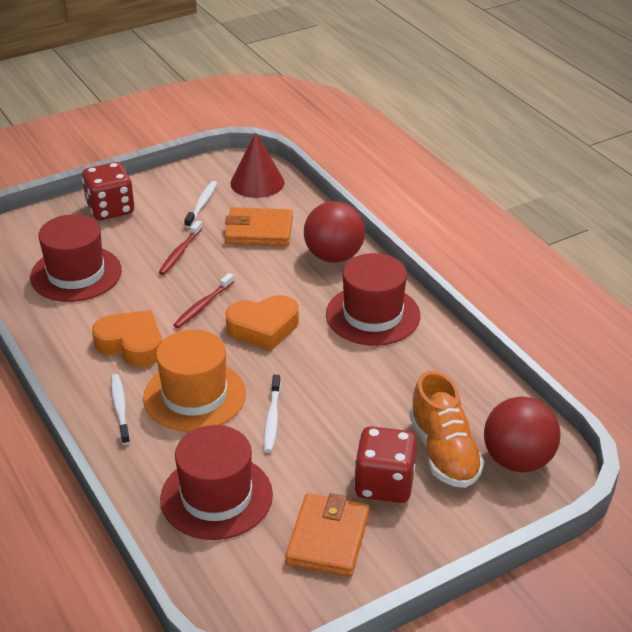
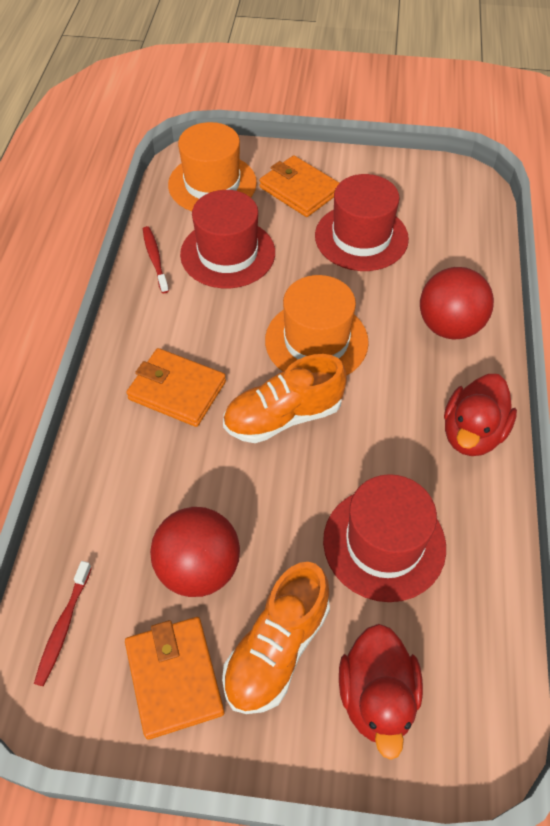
orange hat: 1 -> 2
orange heart: 2 -> 0
orange shoe: 1 -> 2
orange wallet: 2 -> 3
red cone: 1 -> 0
red dice: 2 -> 0
red duck: 0 -> 2
white toothbrush: 3 -> 0

